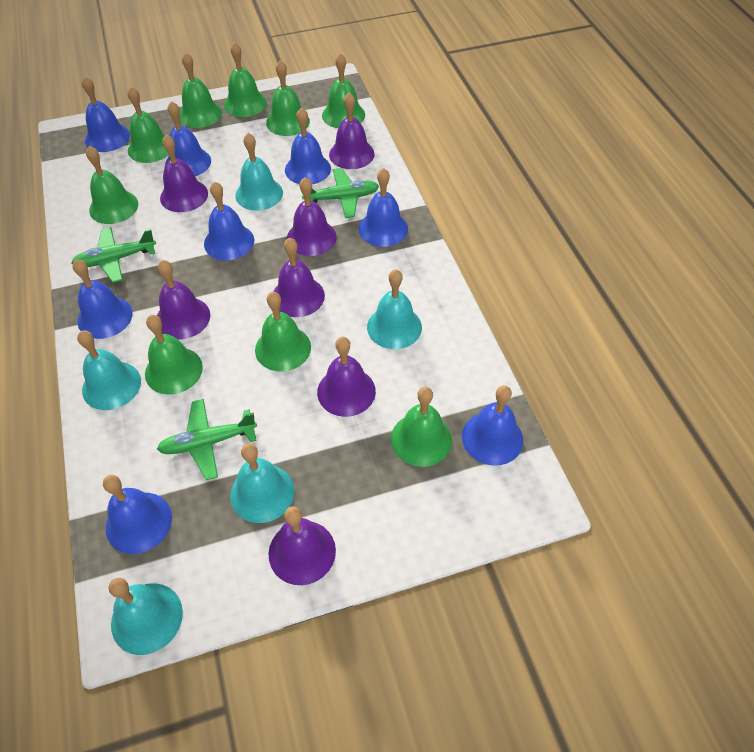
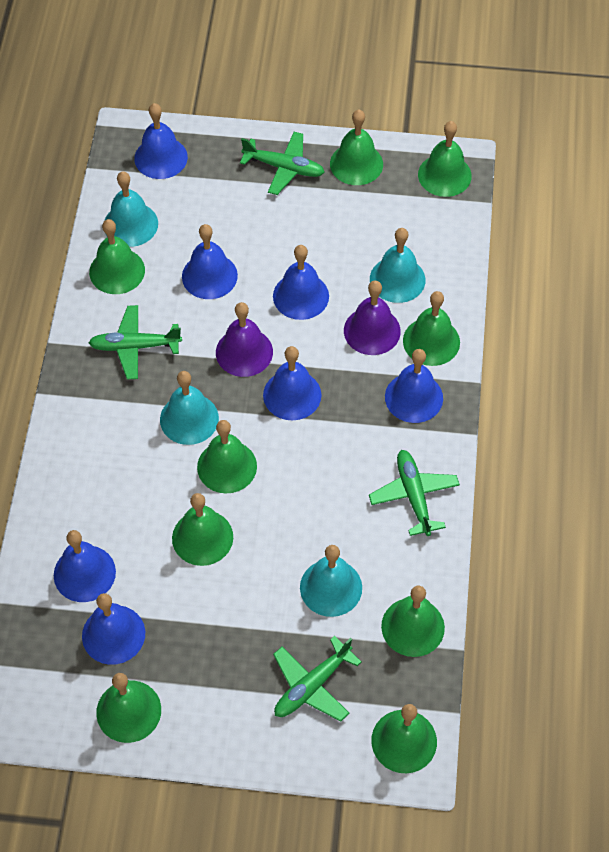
blue bell: 8 -> 7
green plane: 3 -> 4
purple bell: 7 -> 2
turquoise bell: 5 -> 4

